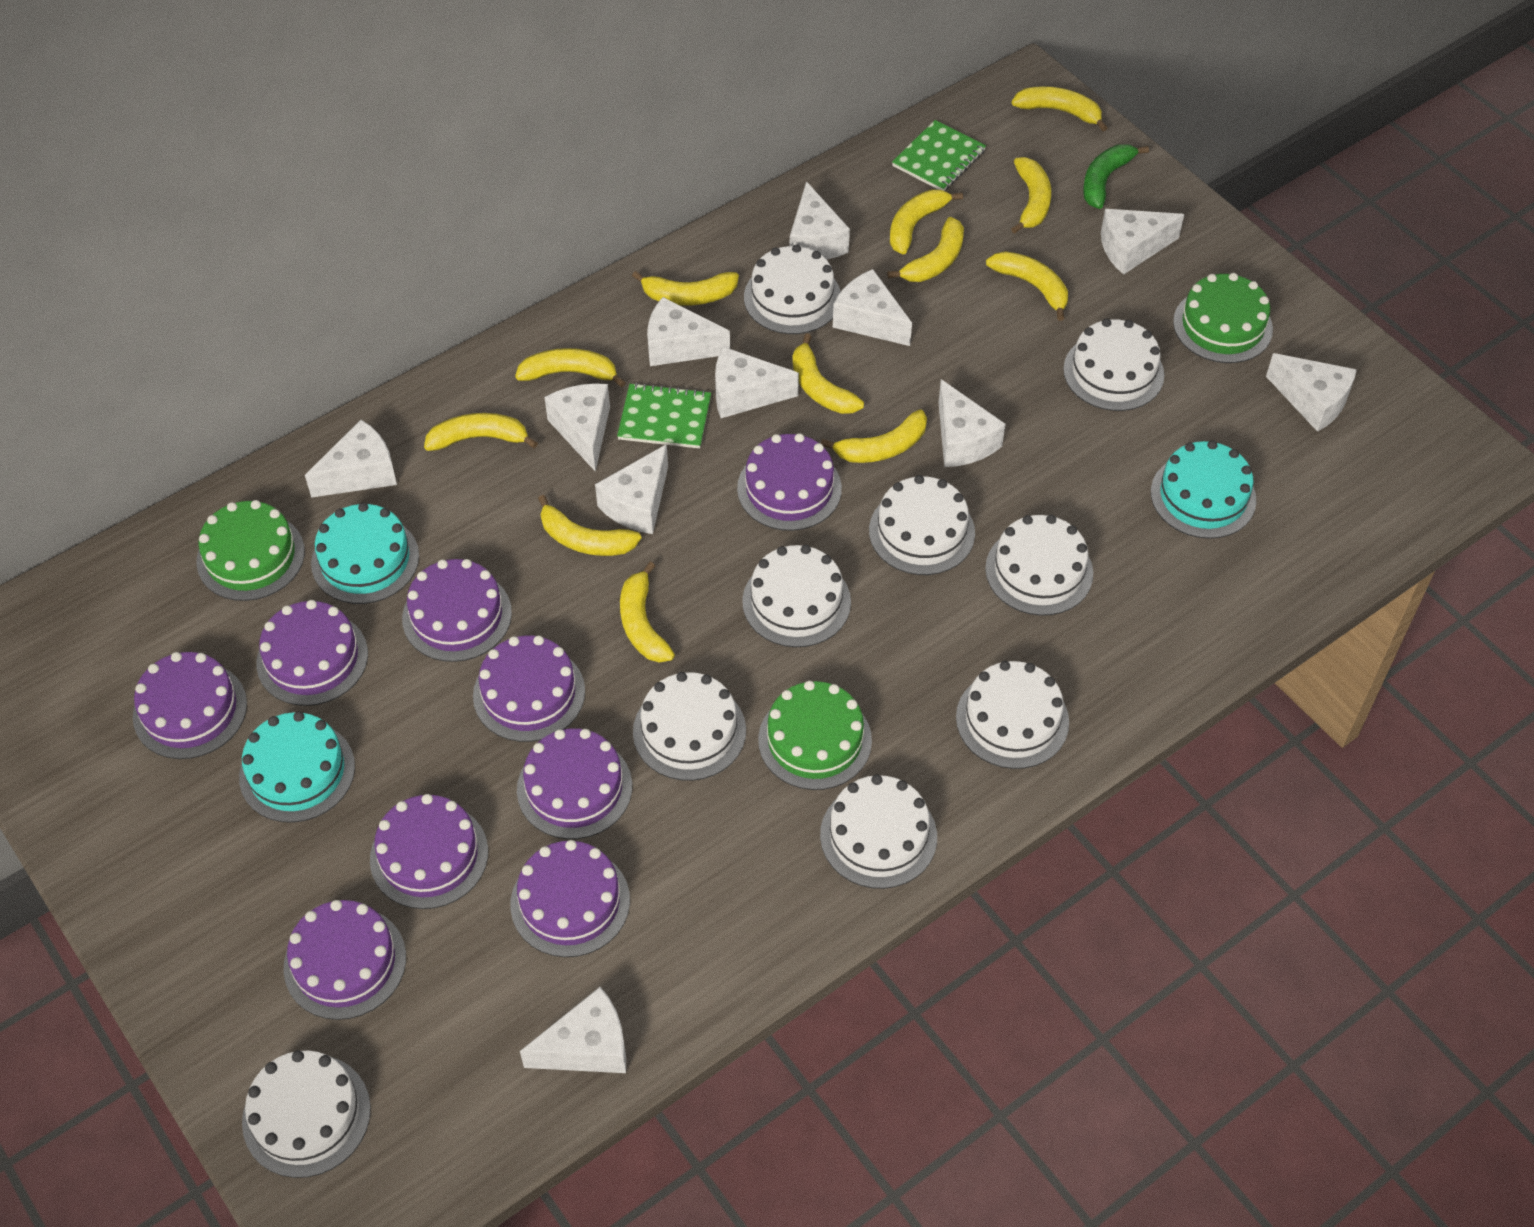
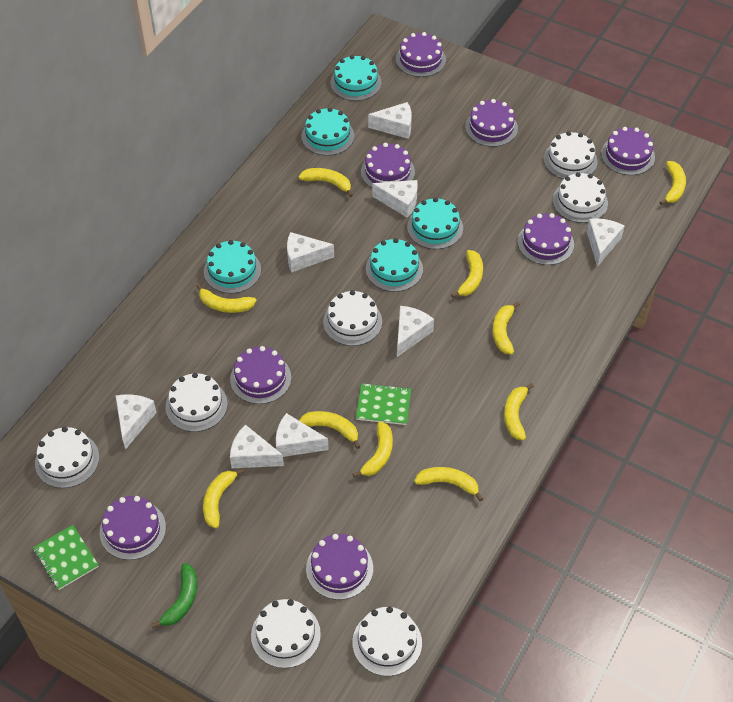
green cake: 3 -> 0
purple cake: 9 -> 8
turquoise cake: 3 -> 5
white cake: 9 -> 7
white cheese: 11 -> 8
yellow banana: 12 -> 10

